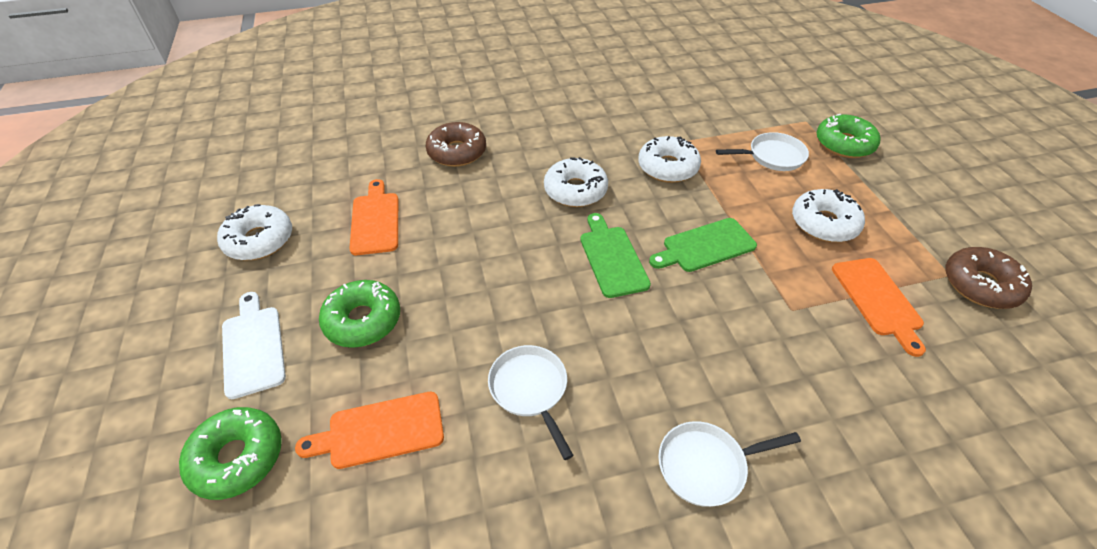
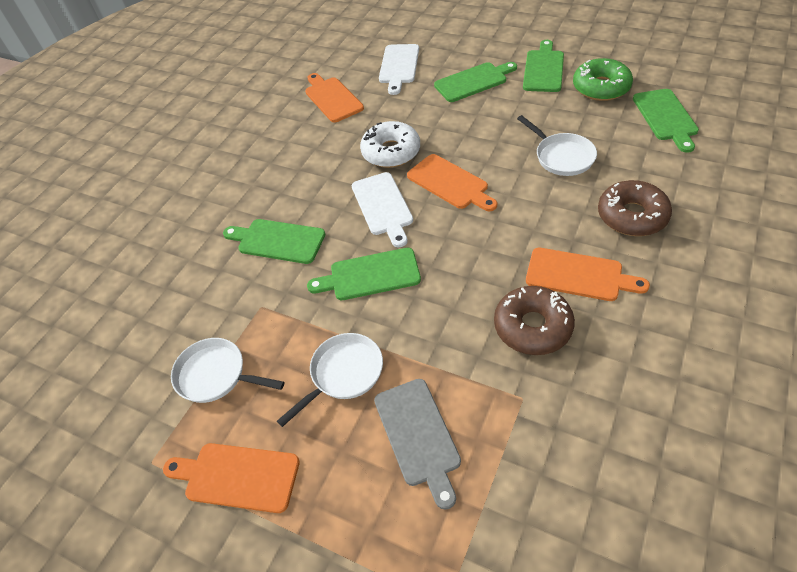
green cutting board: 2 -> 5
green donut: 3 -> 1
grey cutting board: 0 -> 1
orange cutting board: 3 -> 4
white cutting board: 1 -> 2
white donut: 4 -> 1

